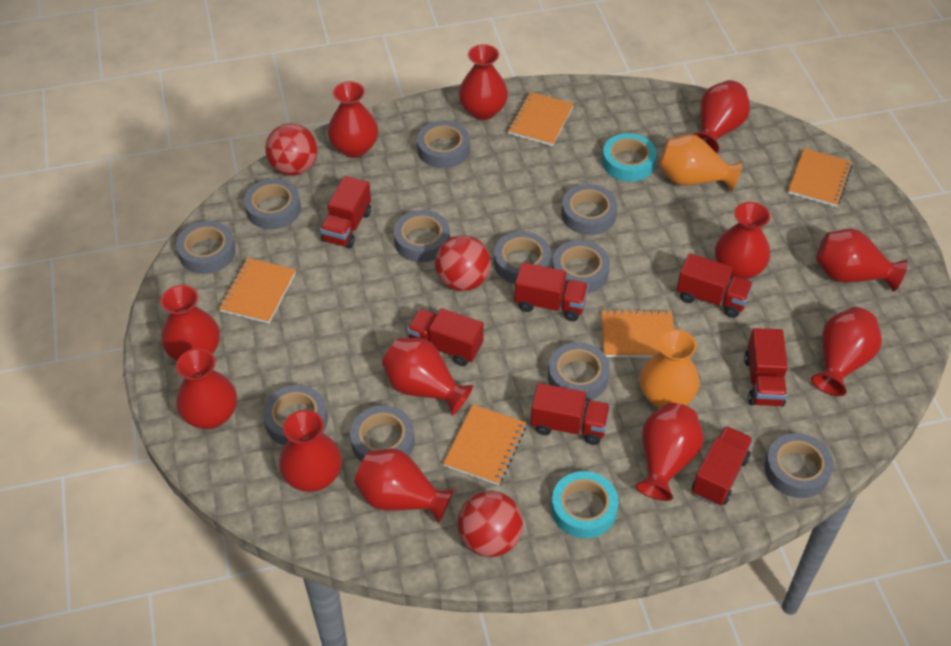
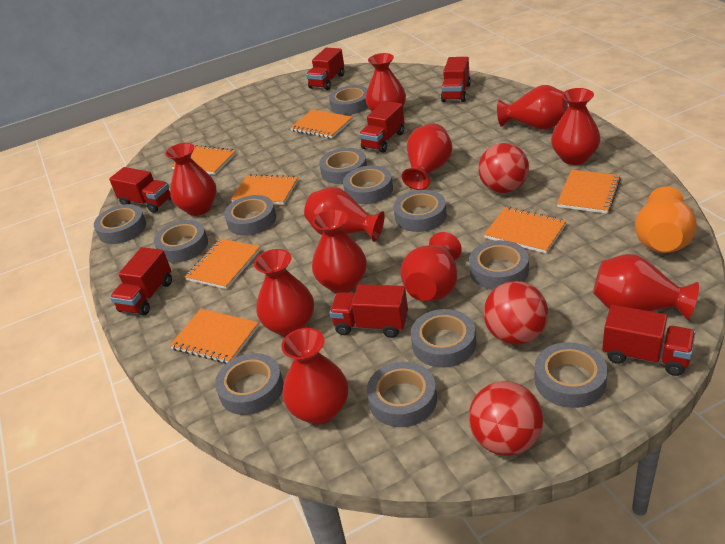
grey tape: 11 -> 12
orange notebook: 5 -> 7
orange vase: 2 -> 1
red vase: 12 -> 11
turquoise tape: 2 -> 0

